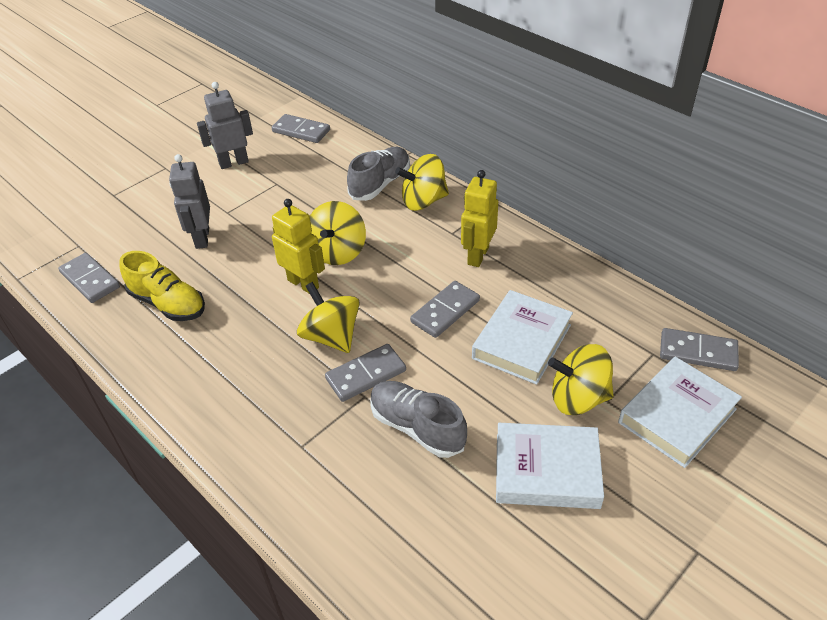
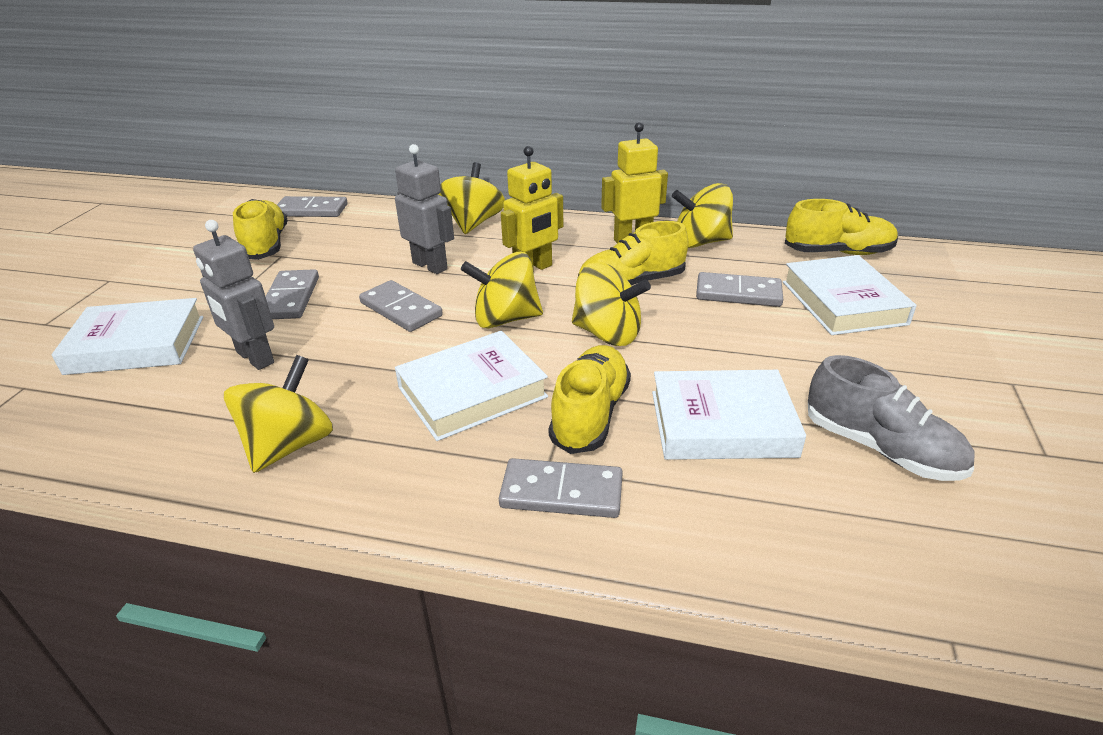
grey shoe: 2 -> 1
white book: 3 -> 4
yellow shoe: 1 -> 4
yellow spinning top: 4 -> 5

